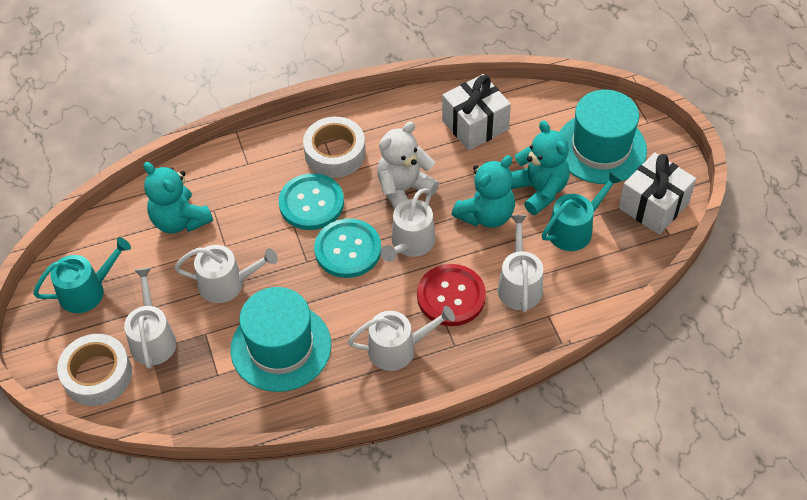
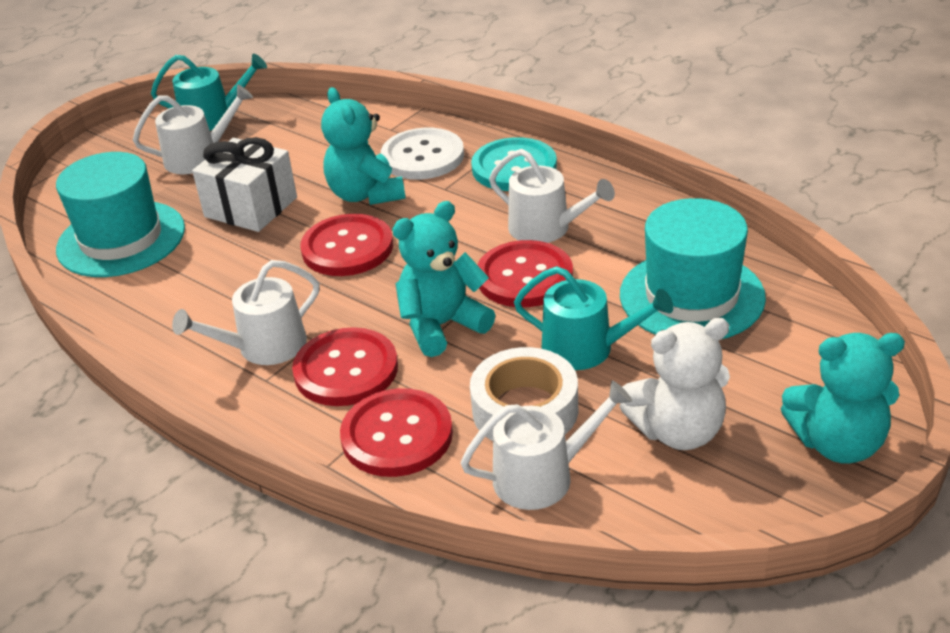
red button: 1 -> 4
turquoise button: 2 -> 1
white button: 0 -> 1
white gift: 2 -> 1
white tape: 2 -> 1
white watering can: 5 -> 4

